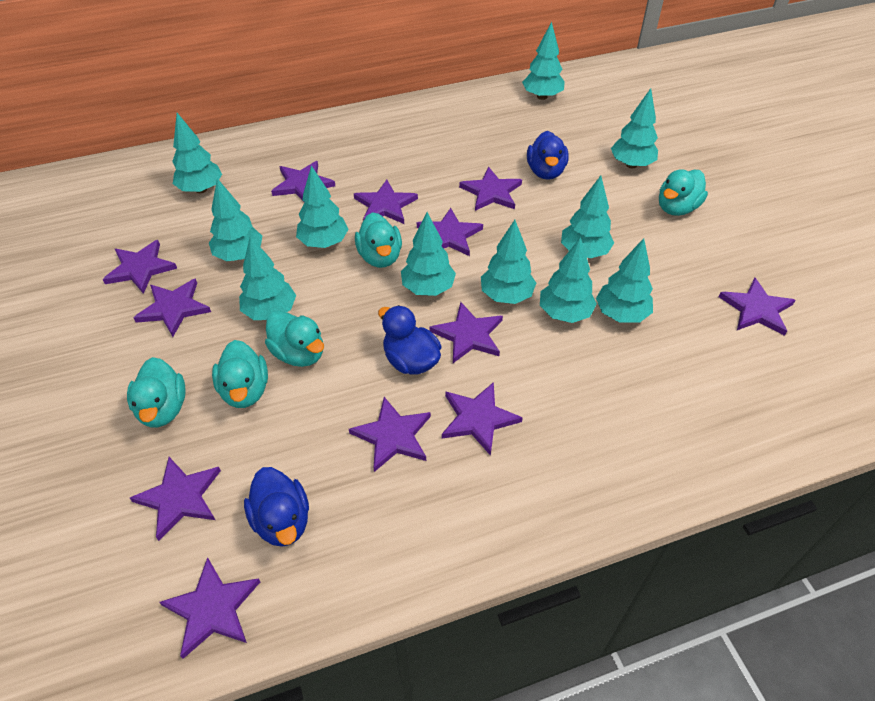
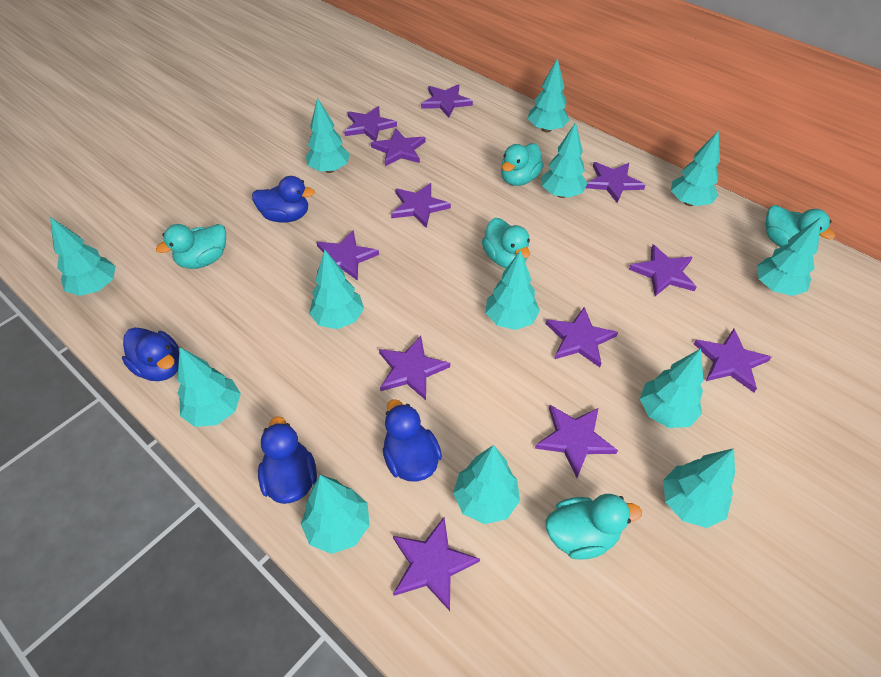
blue duck: 3 -> 4
turquoise tree: 11 -> 13

